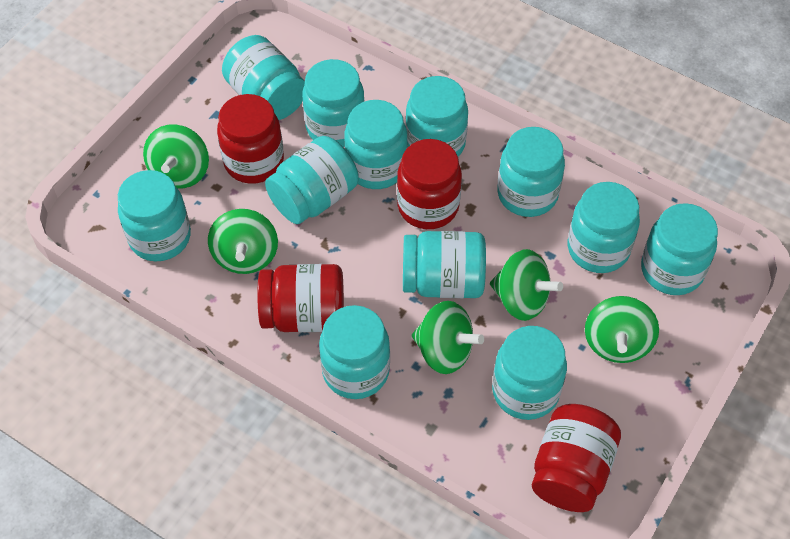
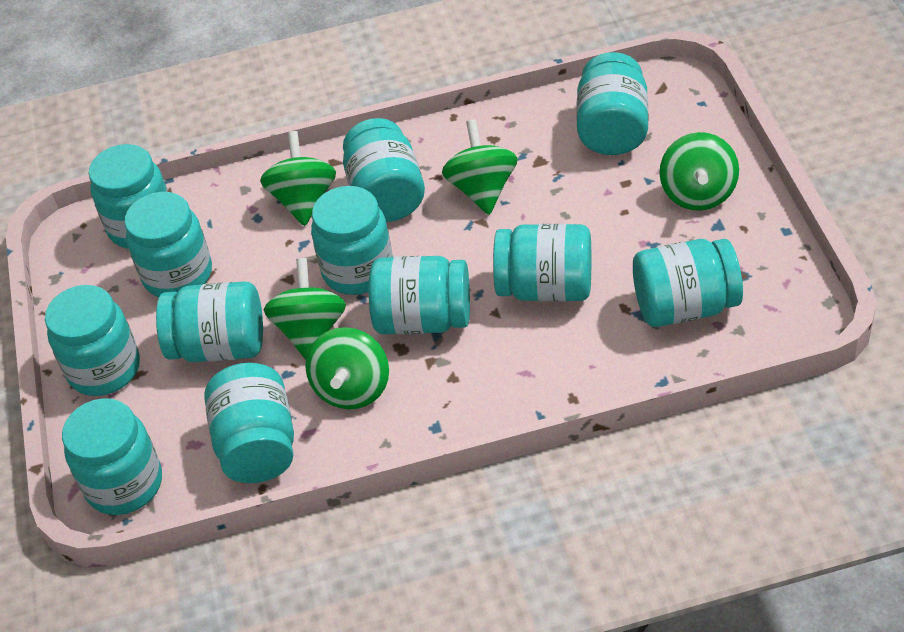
red jar: 4 -> 0

